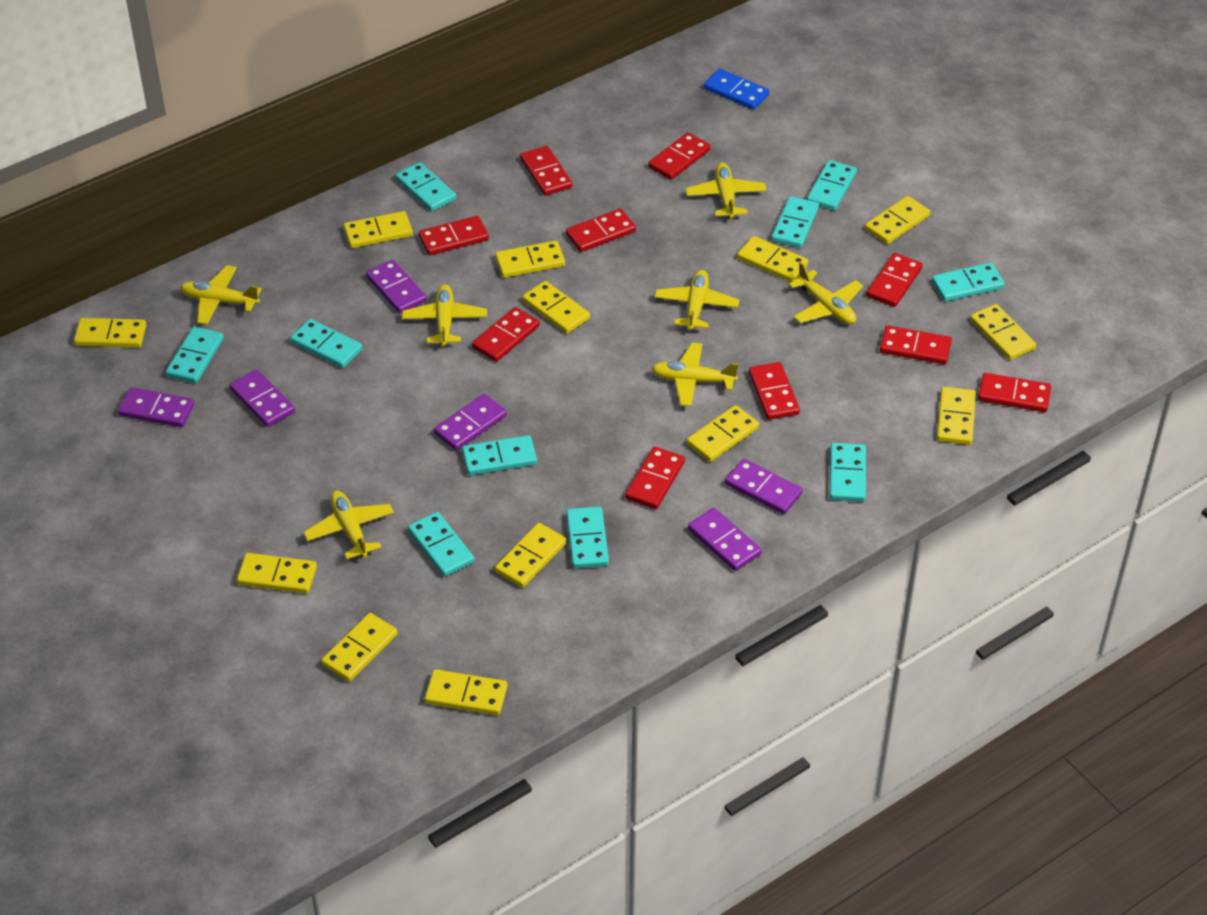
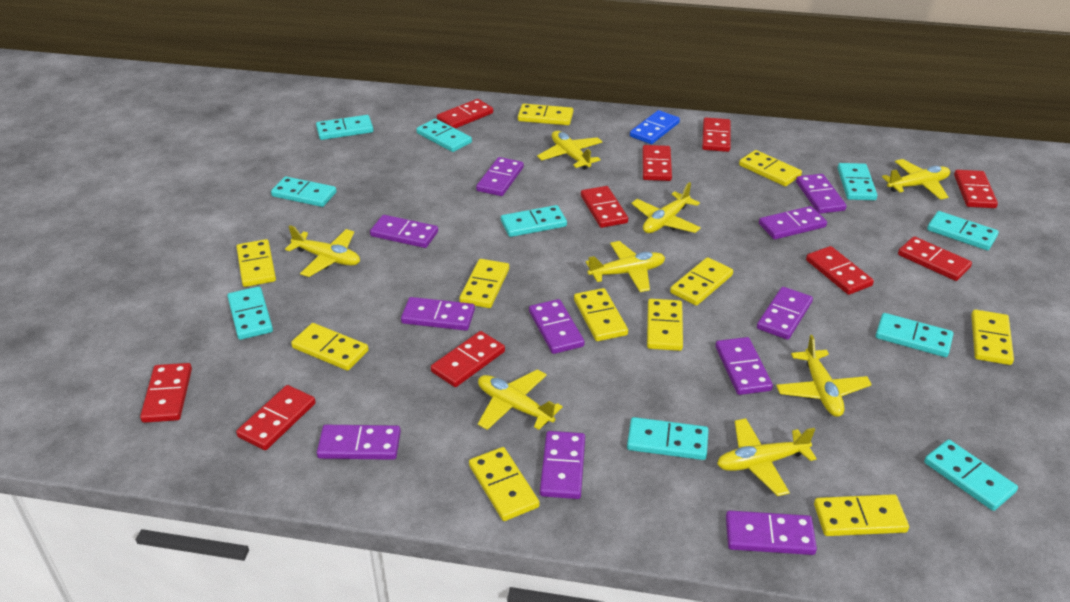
purple domino: 6 -> 11
yellow domino: 13 -> 11
yellow plane: 7 -> 8

